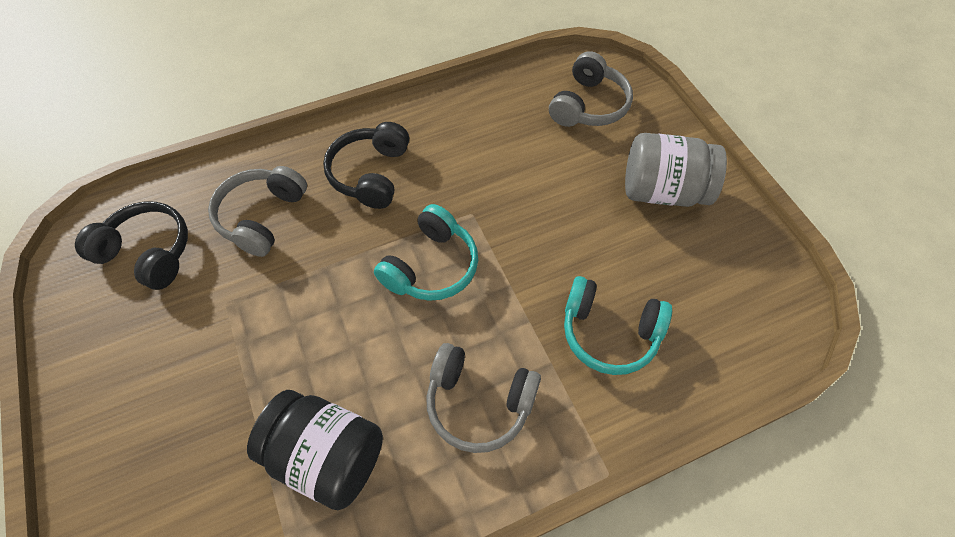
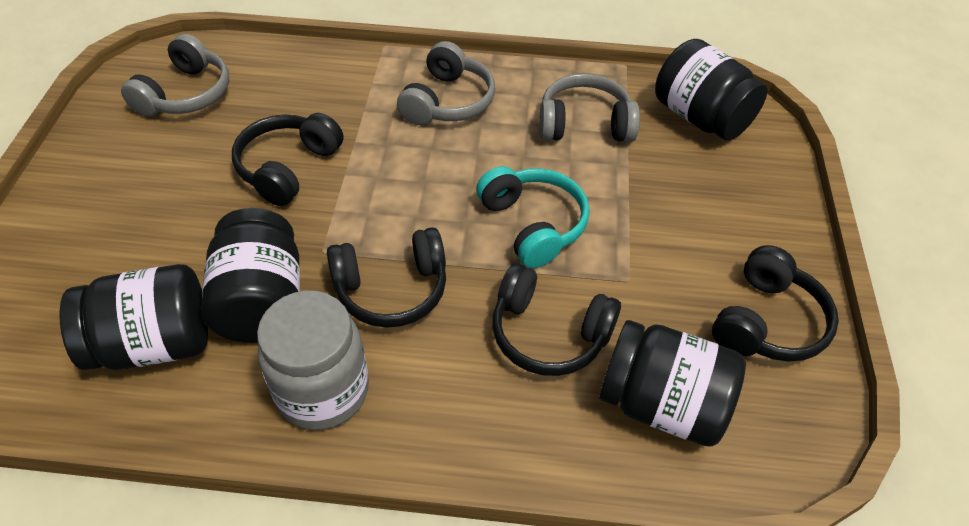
black headphones: 2 -> 4
black jar: 1 -> 4
turquoise headphones: 2 -> 1

